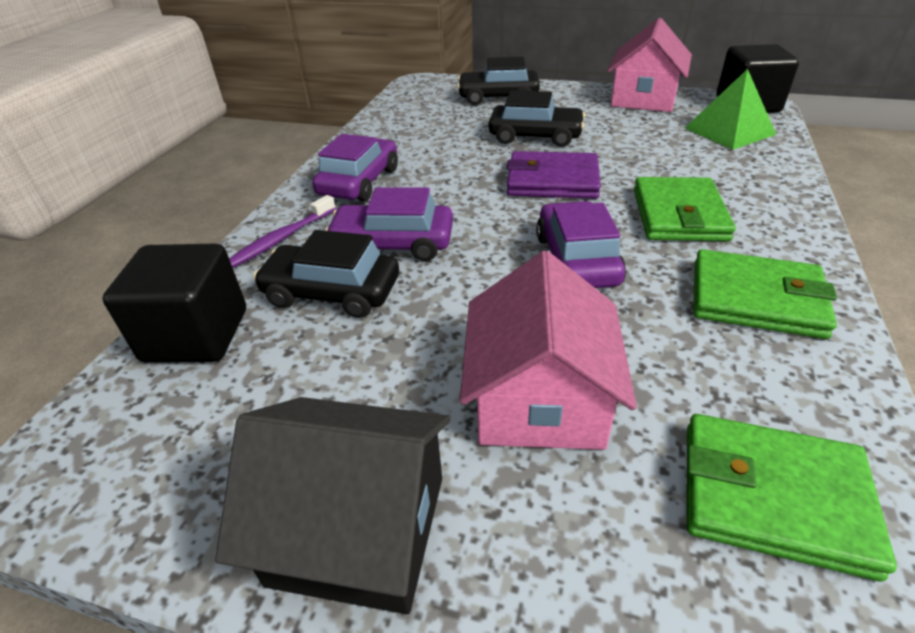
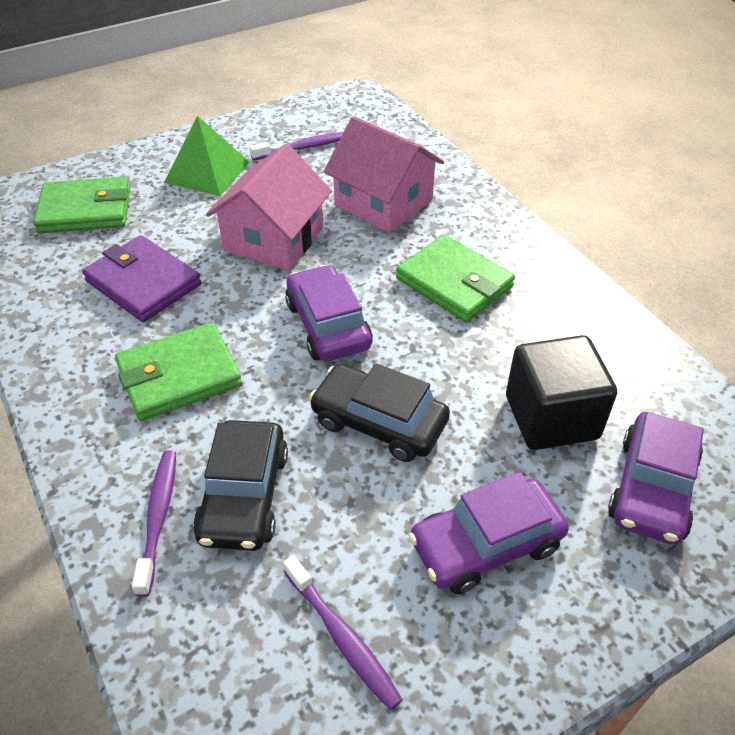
black car: 3 -> 2
black cube: 2 -> 1
black house: 1 -> 0
purple toothbrush: 1 -> 3

